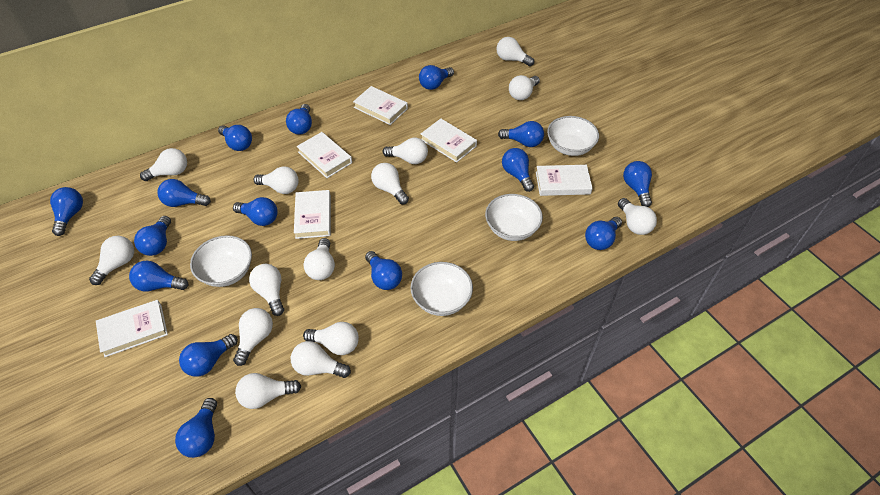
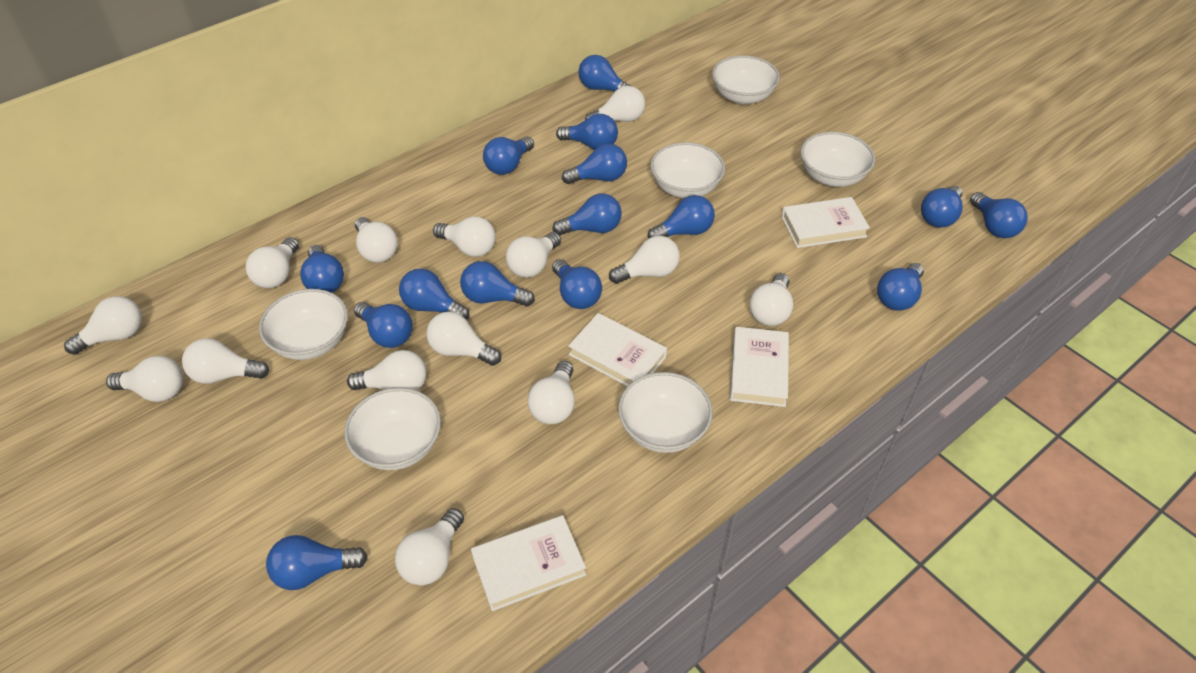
white book: 6 -> 4
white bowl: 4 -> 6

